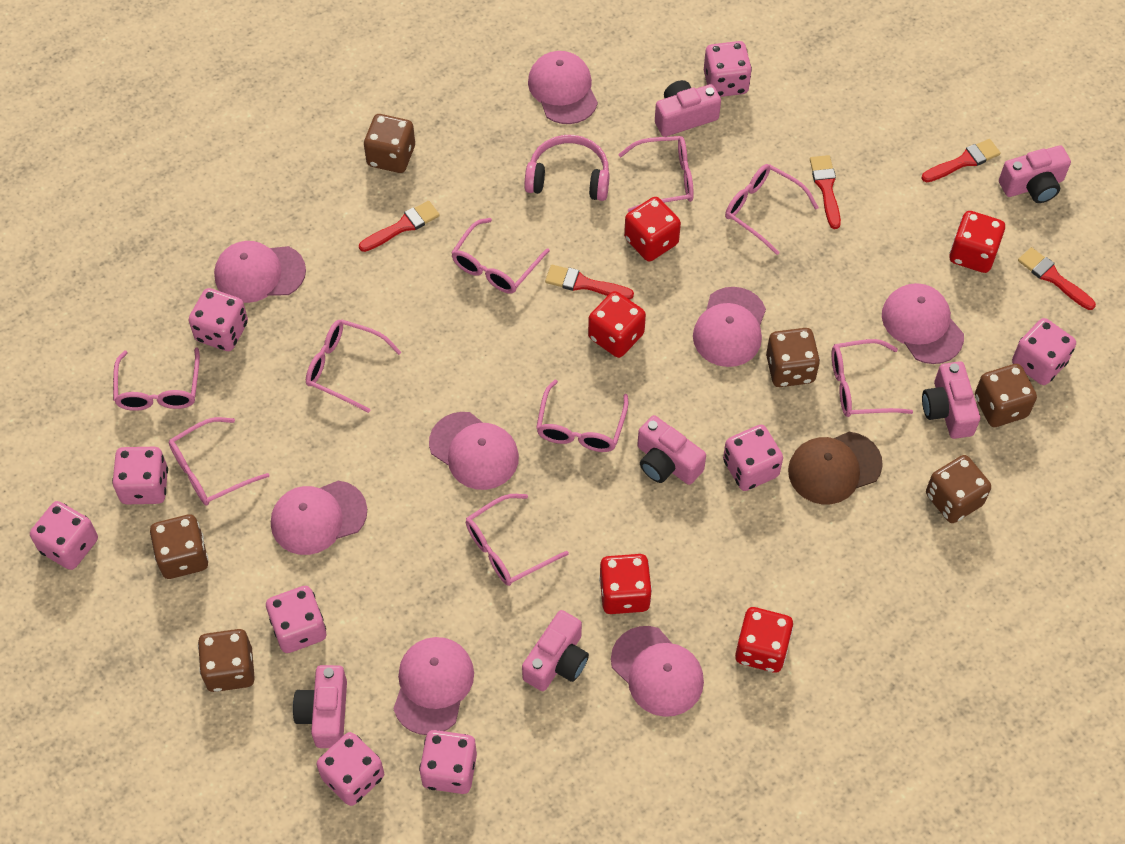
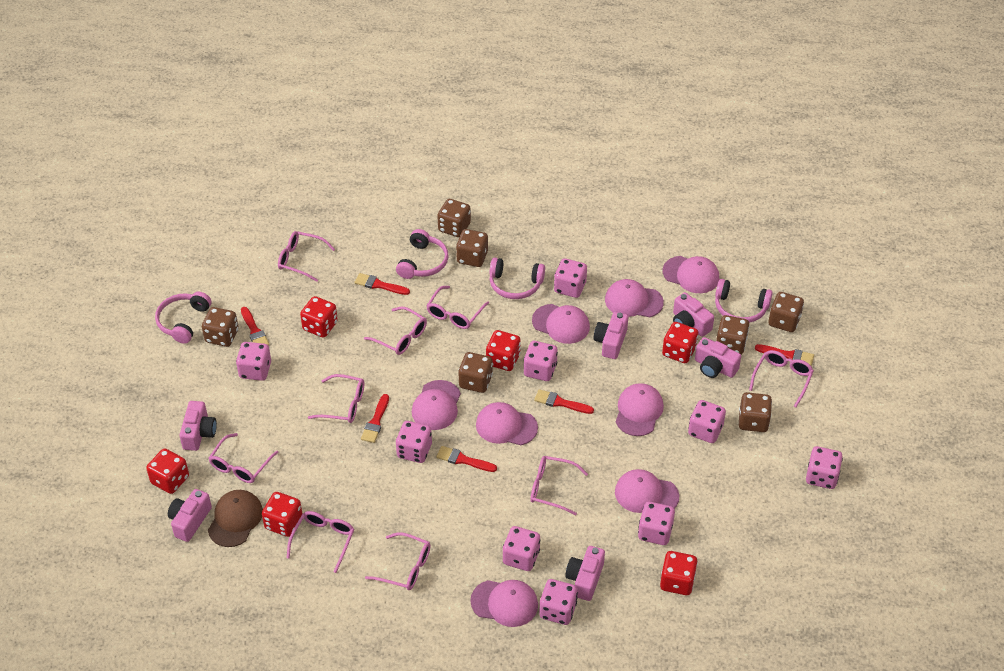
brown dice: 6 -> 7
pink headphones: 1 -> 4
red brush: 5 -> 6
red dice: 5 -> 6

